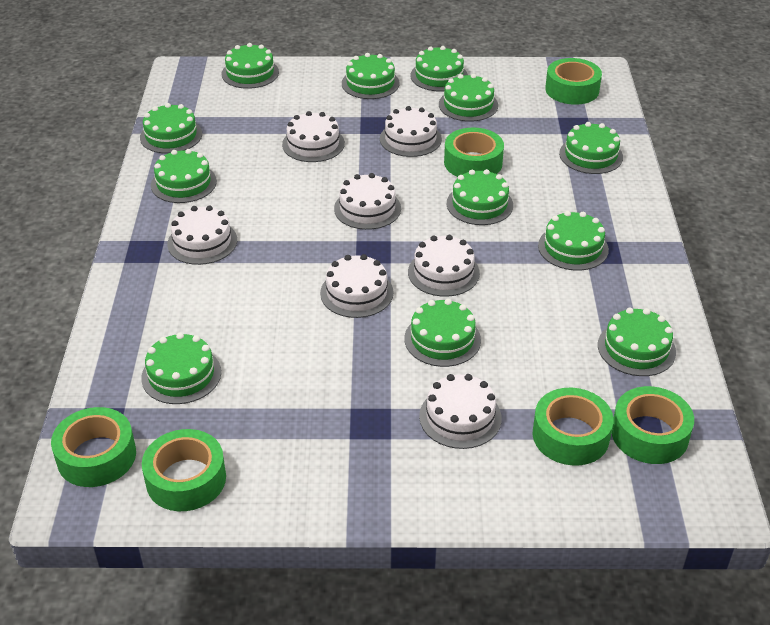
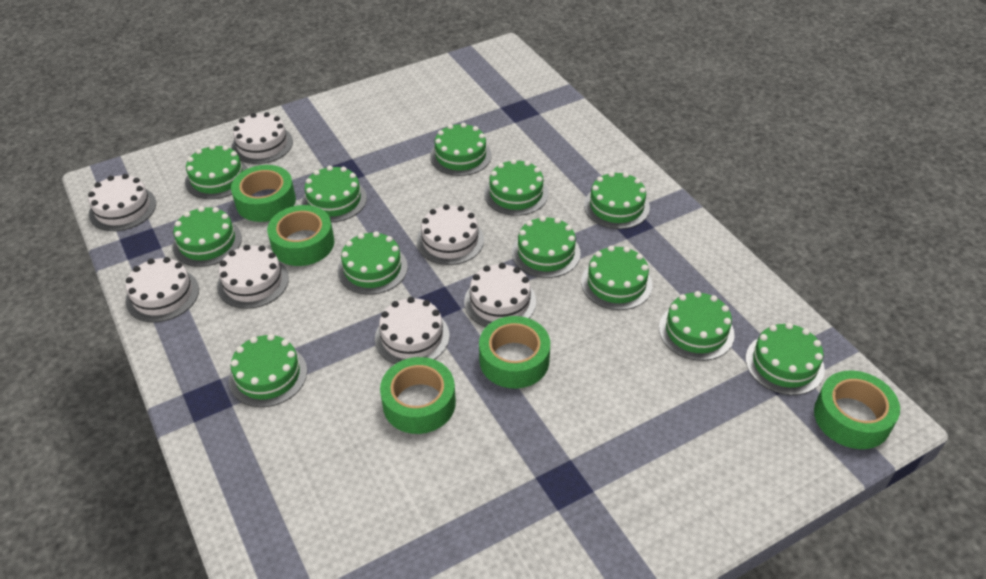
green tape: 6 -> 5

